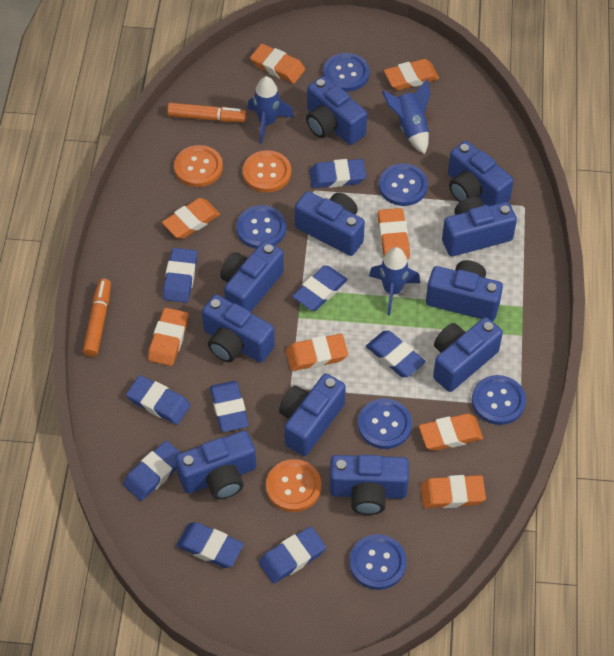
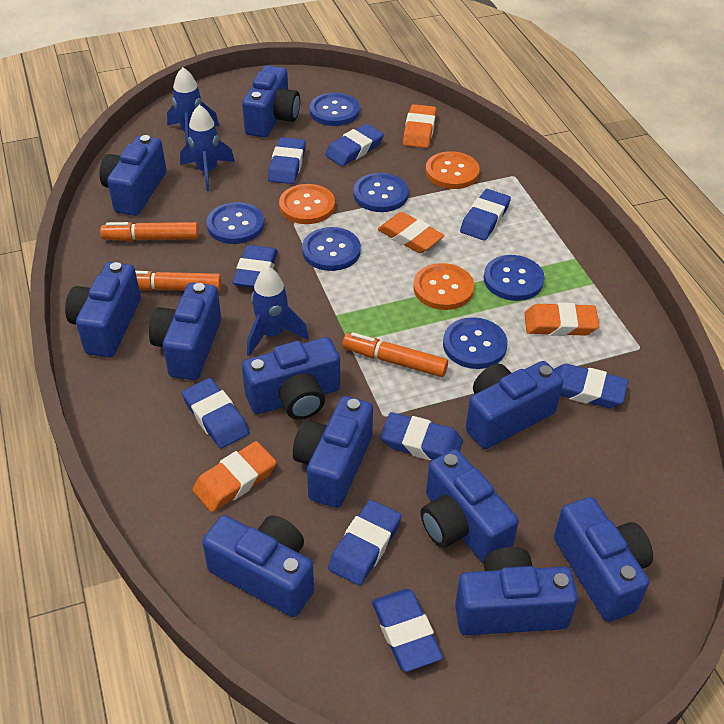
orange eraser: 8 -> 4
orange marker: 2 -> 3

